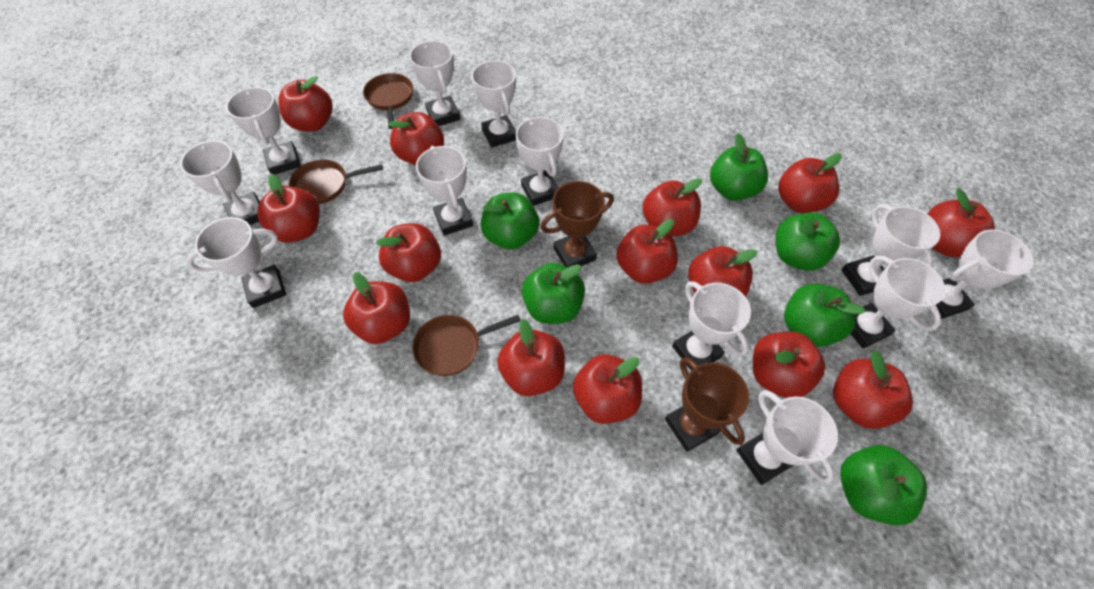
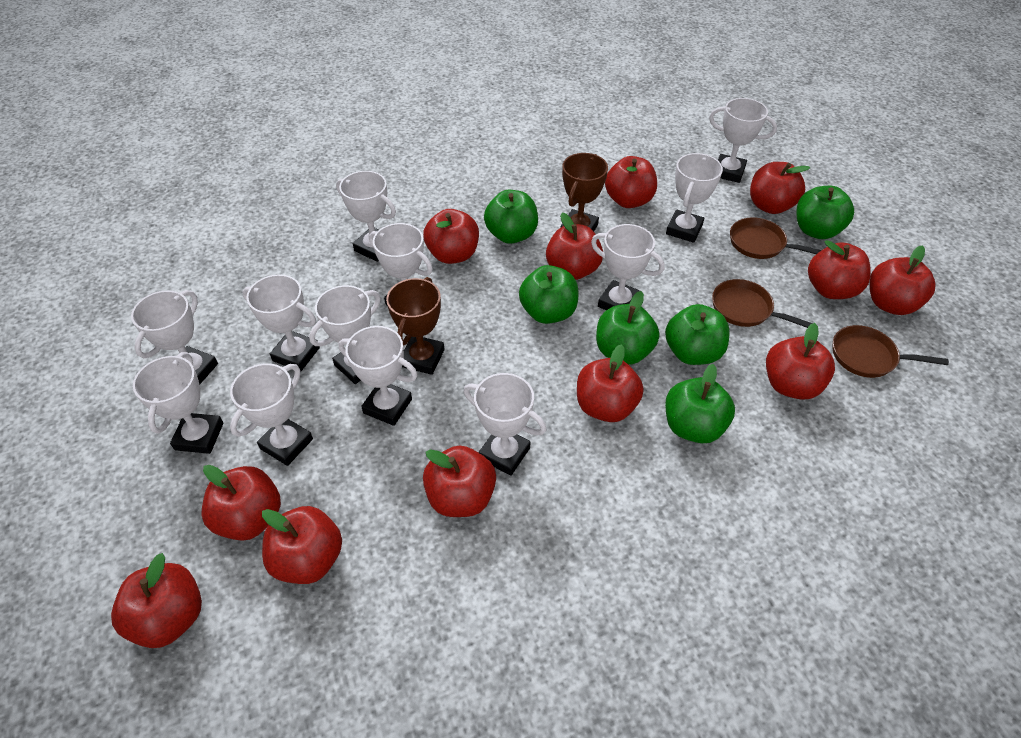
red apple: 14 -> 12

